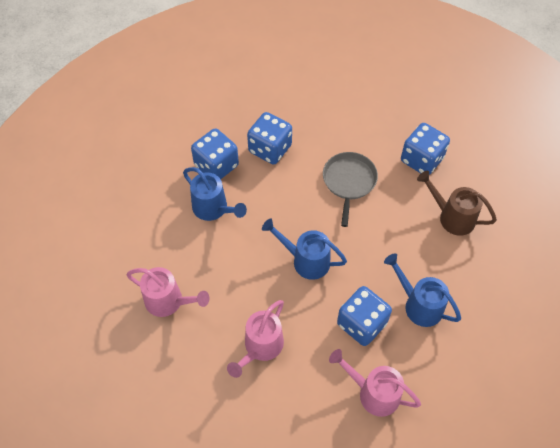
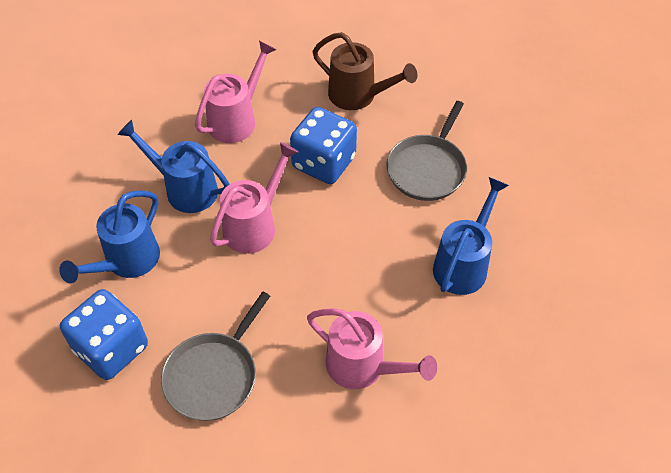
blue dice: 4 -> 2
grey pan: 1 -> 2

